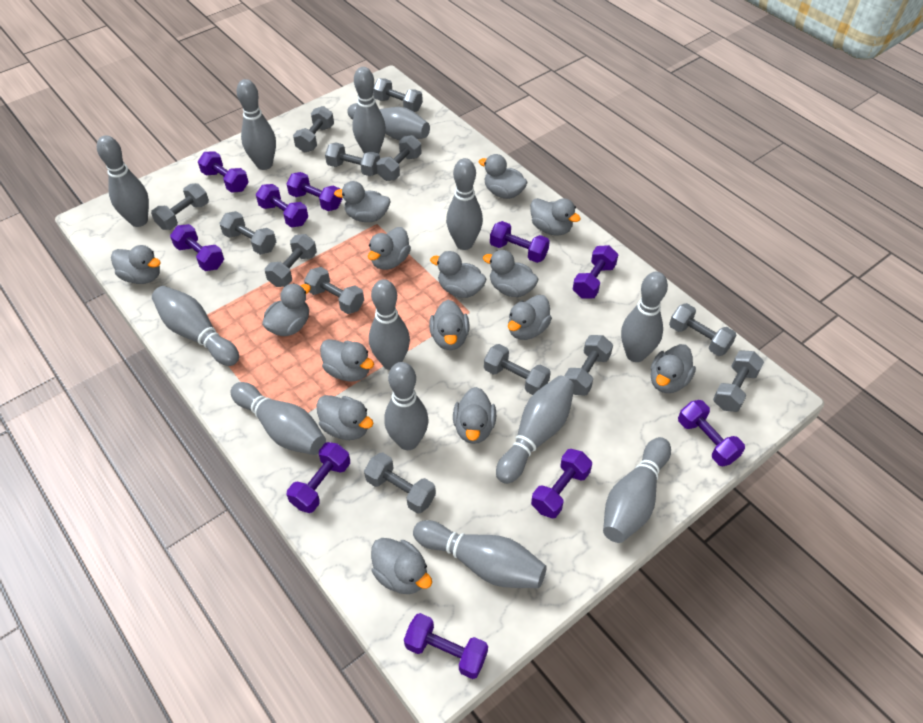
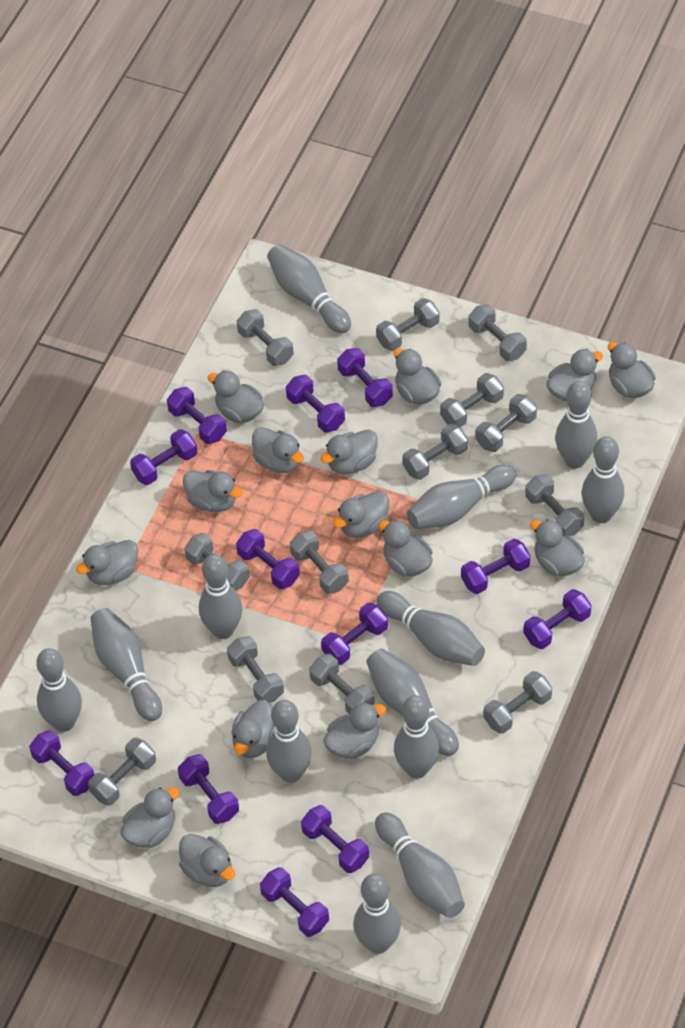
purple dumbbell: 10 -> 12

